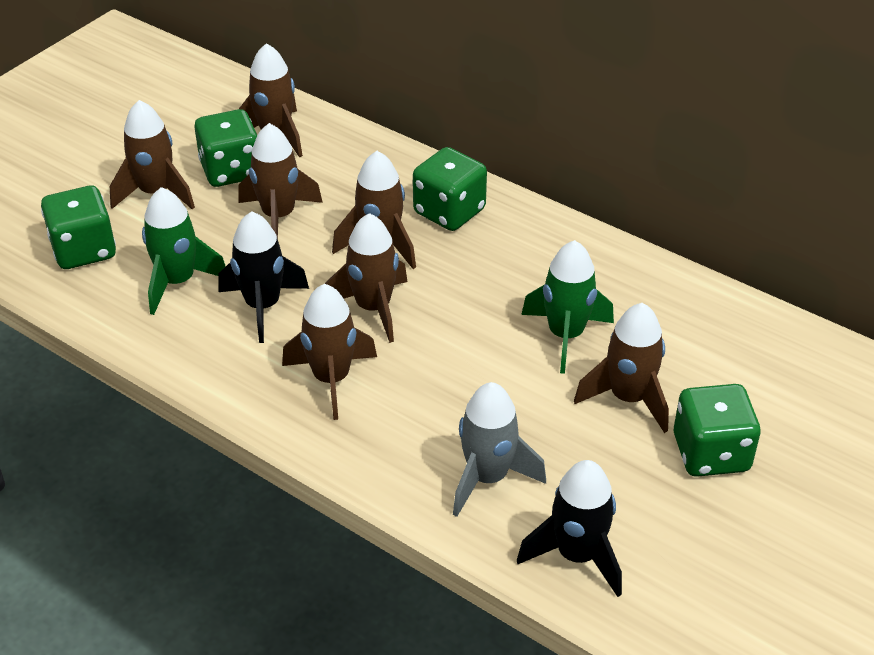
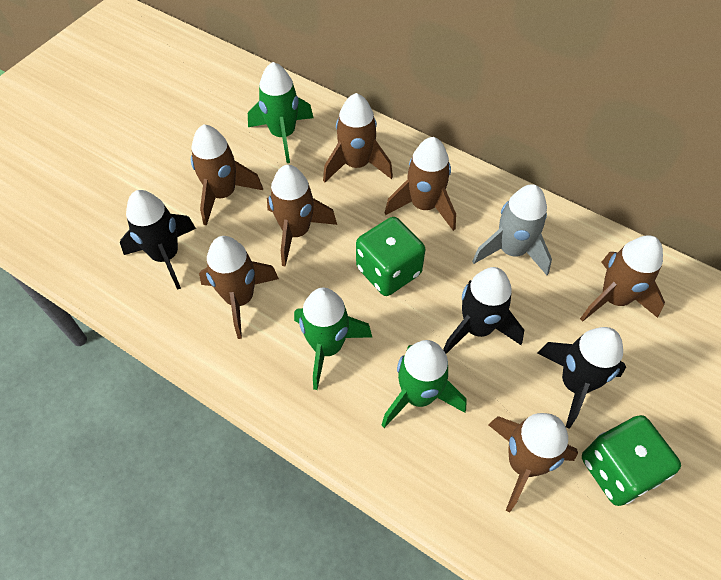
black rocket: 2 -> 3
green dice: 4 -> 2
green rocket: 2 -> 3

